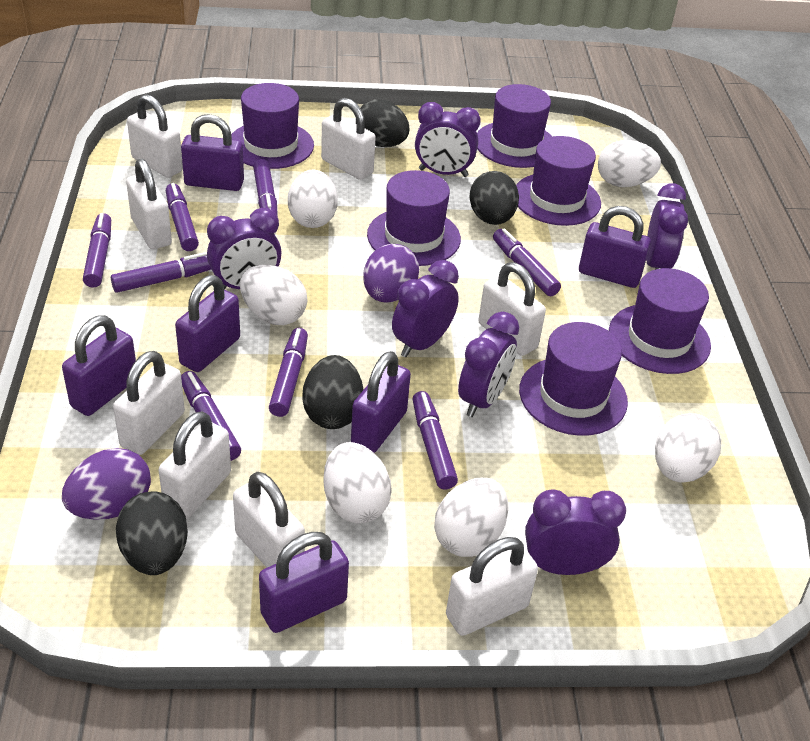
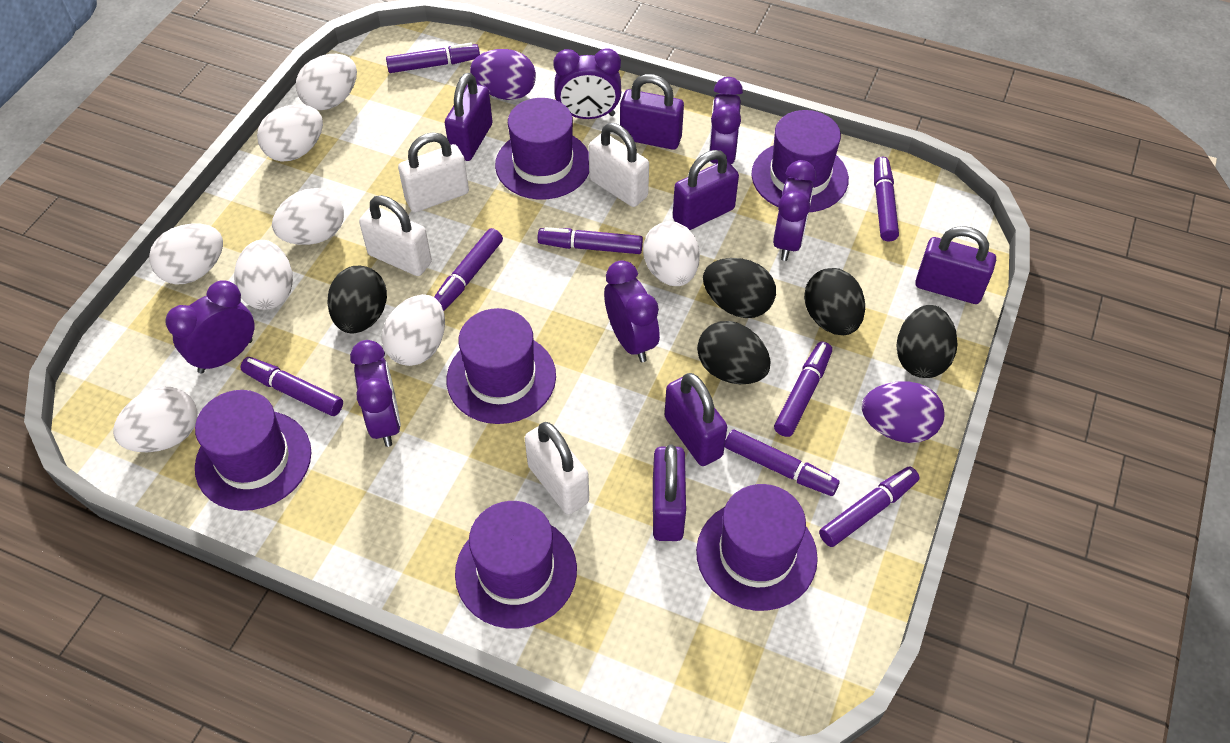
black egg: 4 -> 5
white egg: 6 -> 8
white padlock: 8 -> 4

